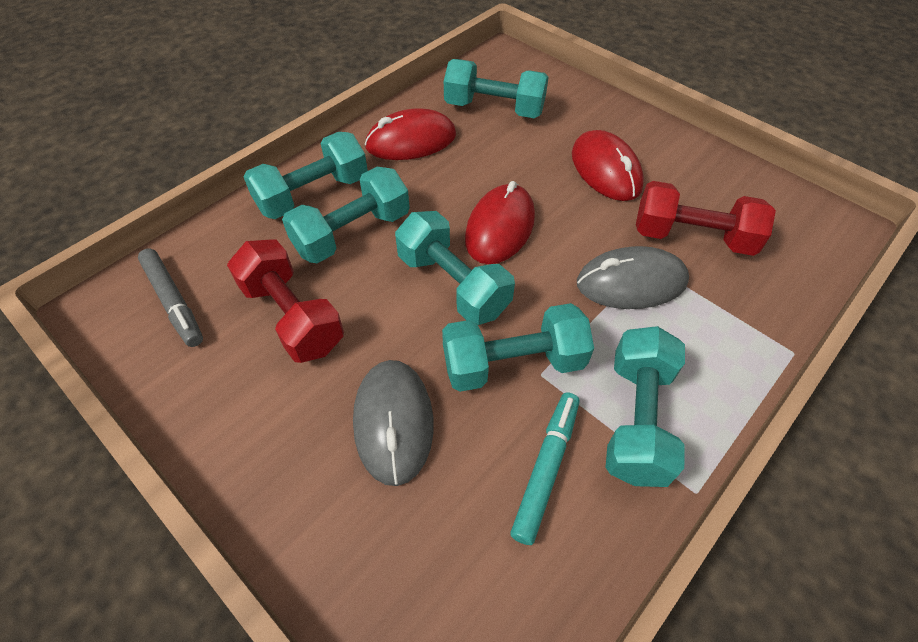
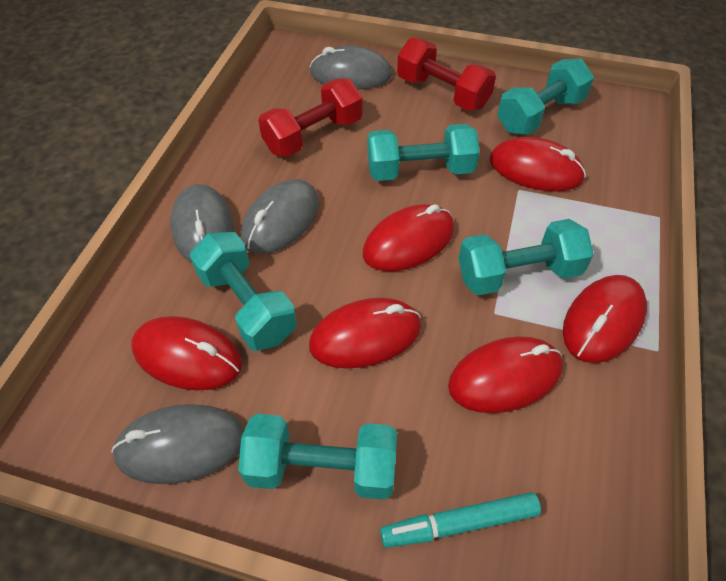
grey marker: 1 -> 0
grey mouse: 2 -> 4
red mouse: 3 -> 6
turquoise dumbbell: 6 -> 5

